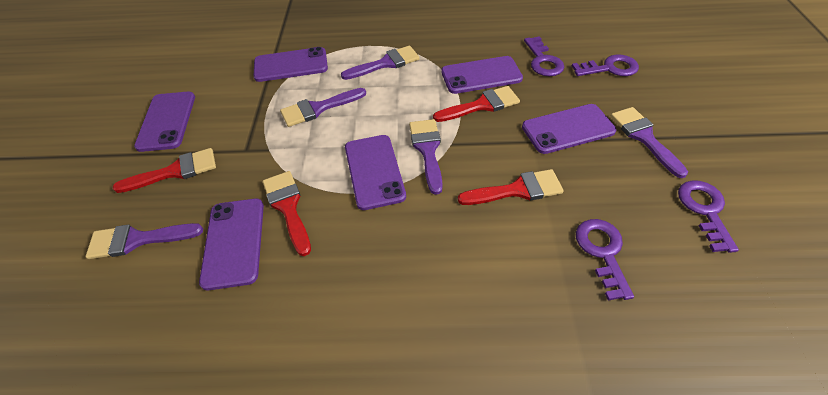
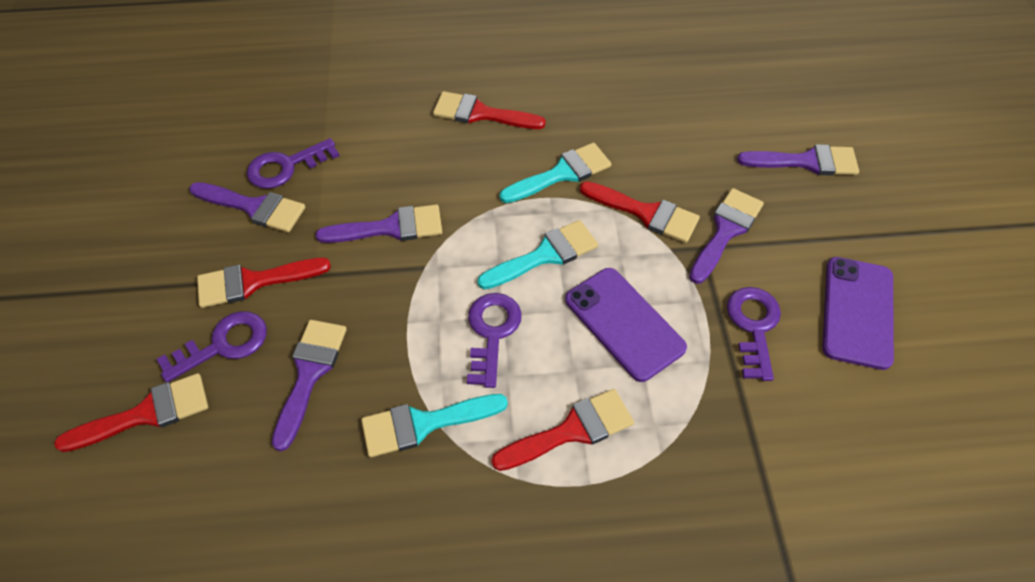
purple phone: 6 -> 2
red brush: 4 -> 5
turquoise brush: 0 -> 3

